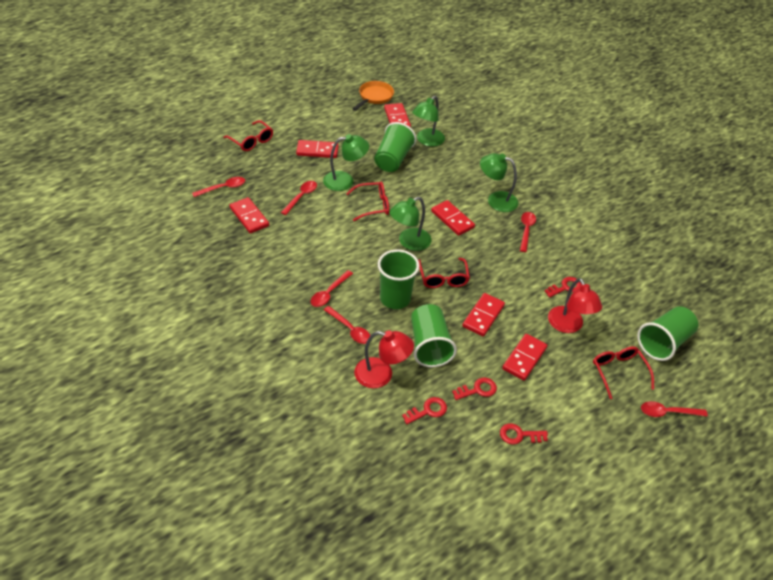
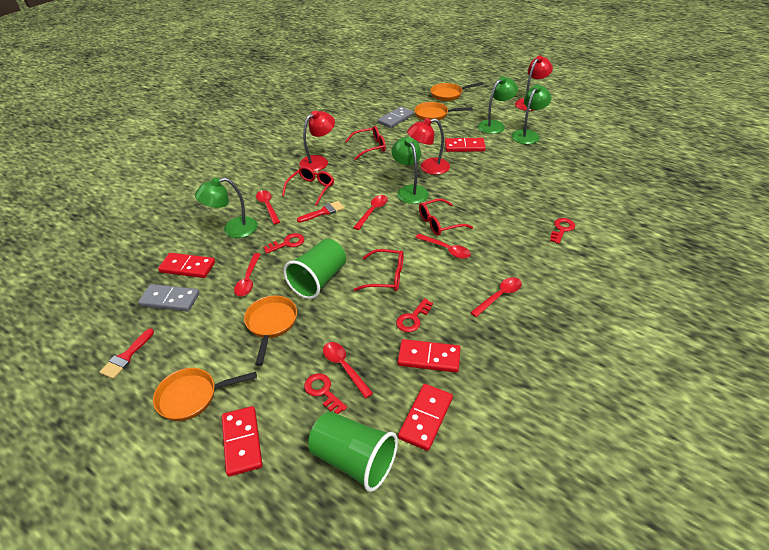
green cup: 4 -> 2
grey domino: 0 -> 2
orange pan: 1 -> 4
red brush: 0 -> 2
red domino: 6 -> 5
red lamp: 2 -> 3

